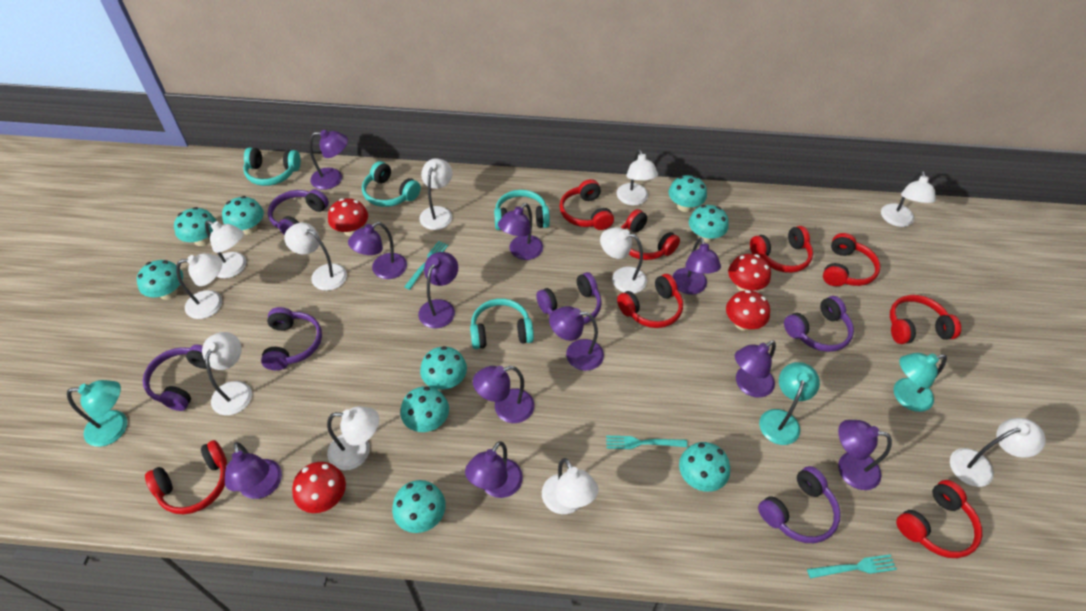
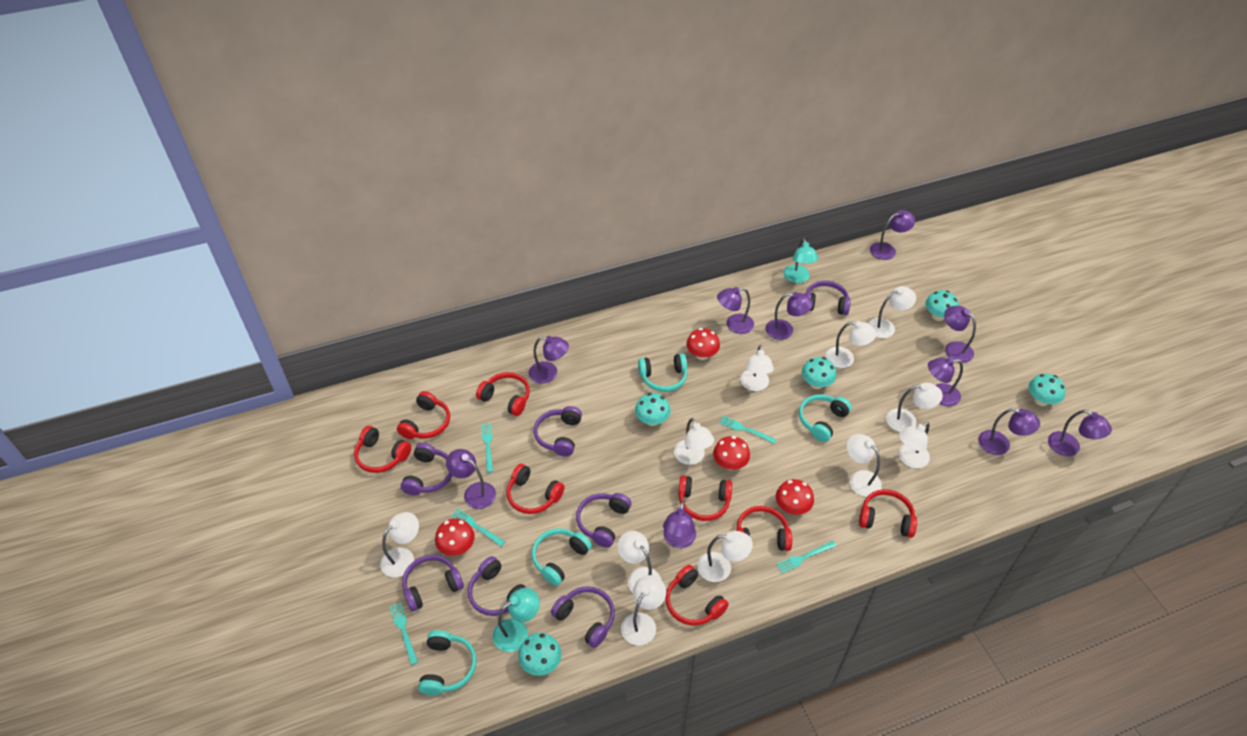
purple headphones: 6 -> 7
purple lamp: 11 -> 10
turquoise fork: 3 -> 5
turquoise lamp: 3 -> 2
turquoise mushroom: 9 -> 5

